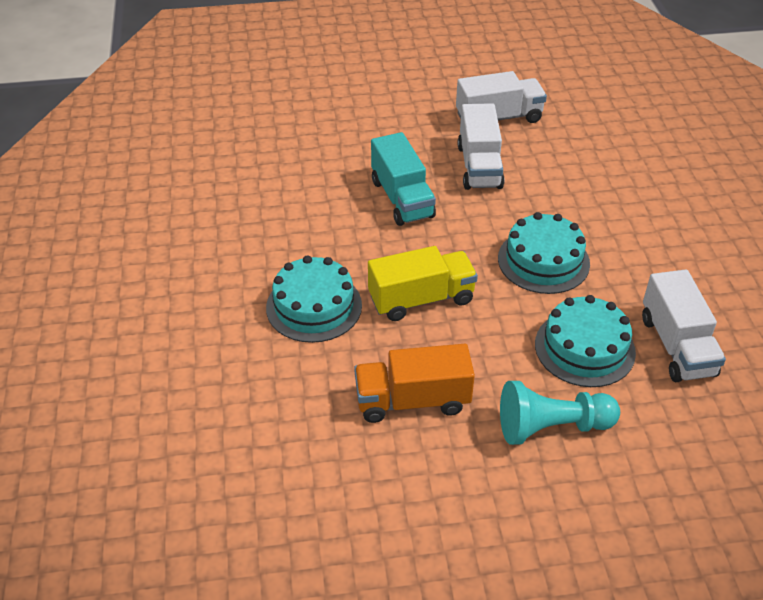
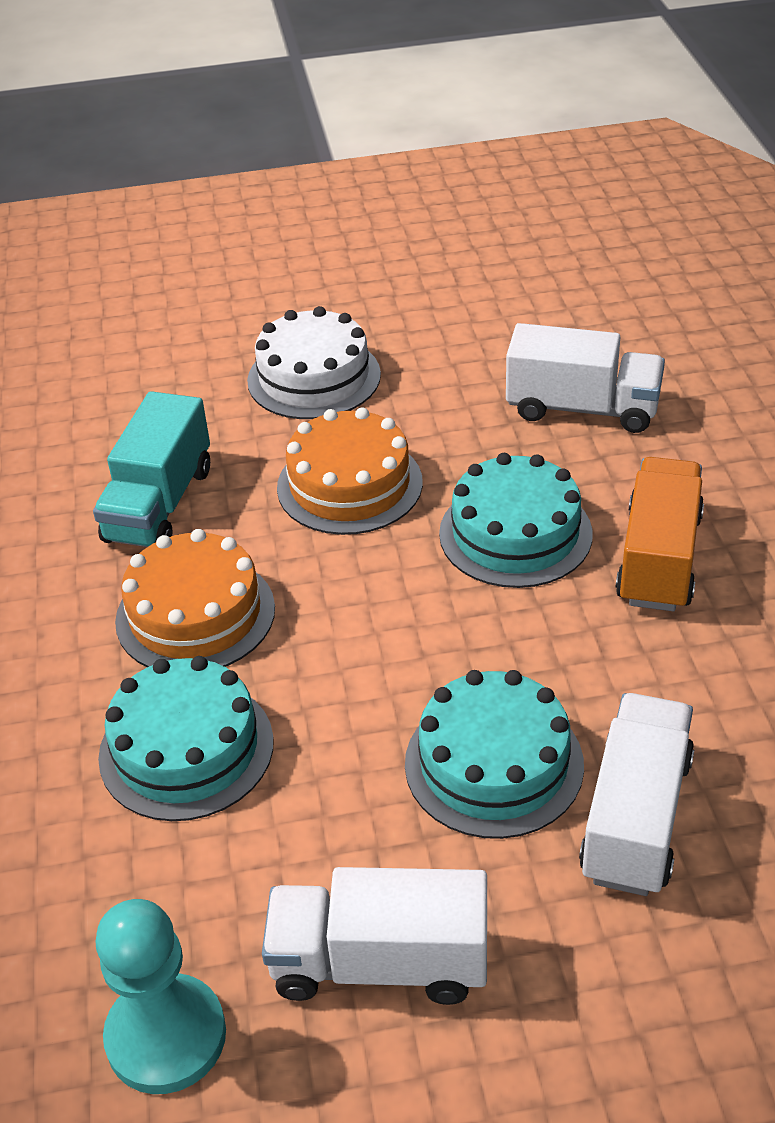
orange cake: 0 -> 2
white cake: 0 -> 1
yellow truck: 1 -> 0

